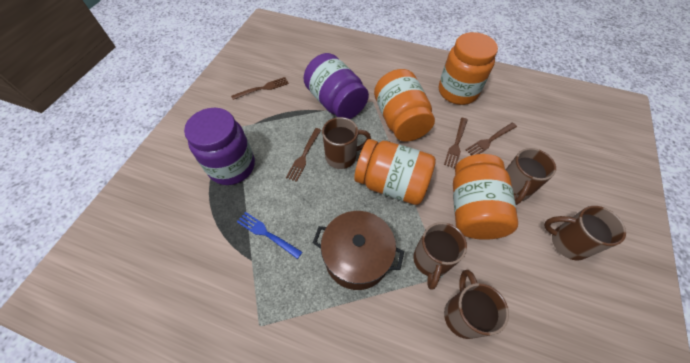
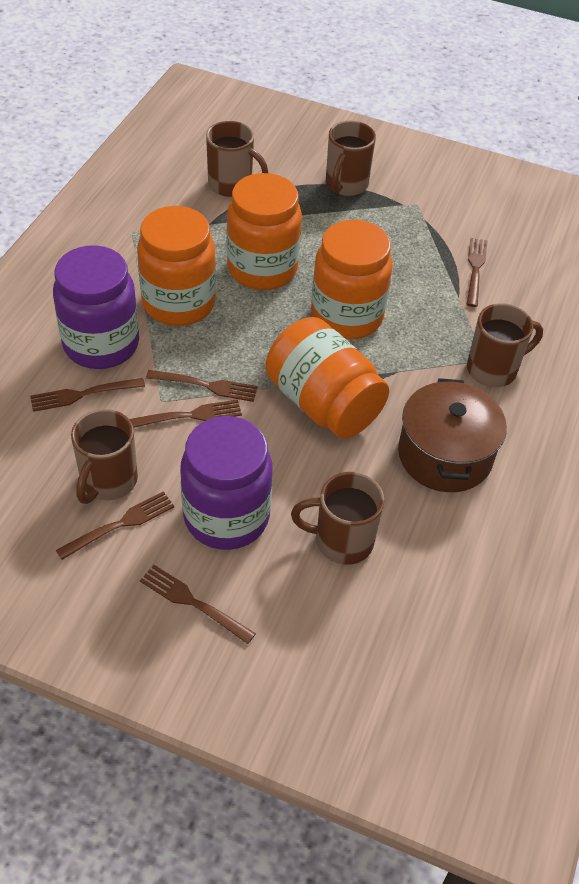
blue fork: 1 -> 0
brown fork: 4 -> 6

